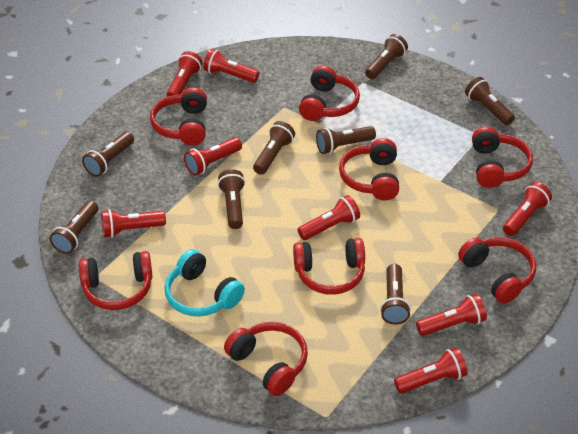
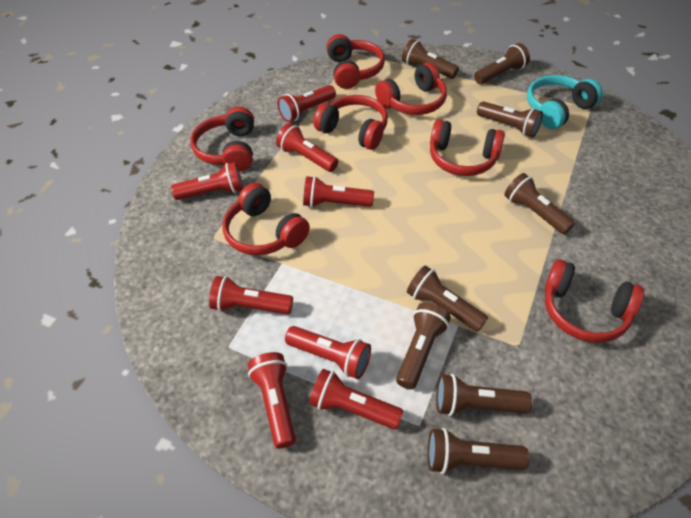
red headphones: 8 -> 7

